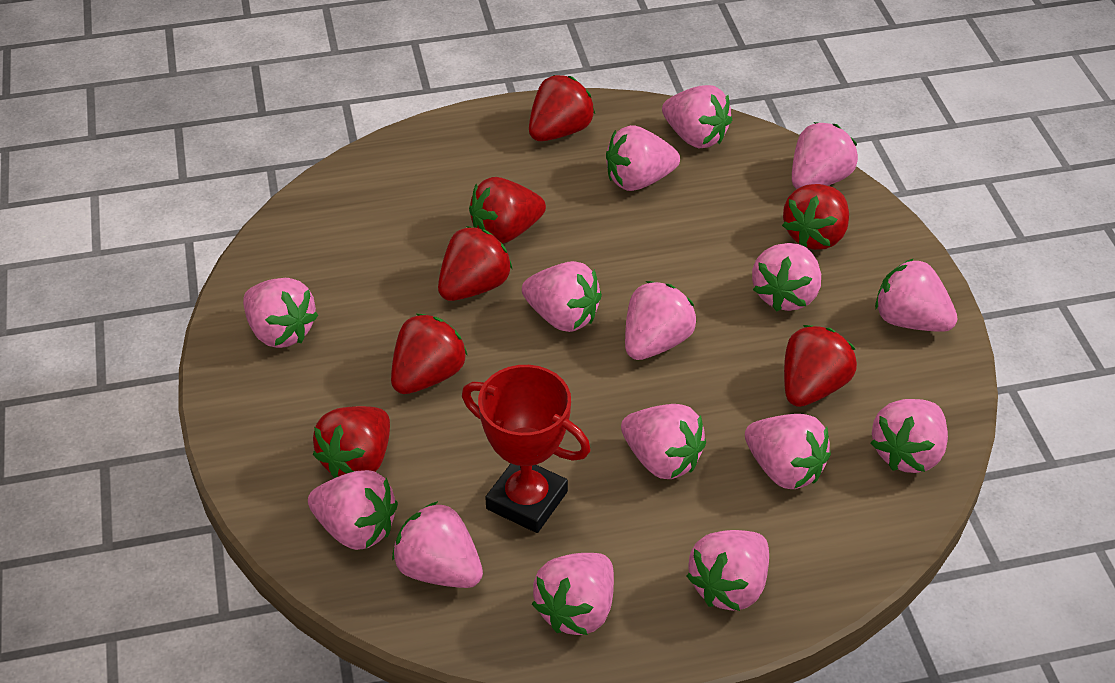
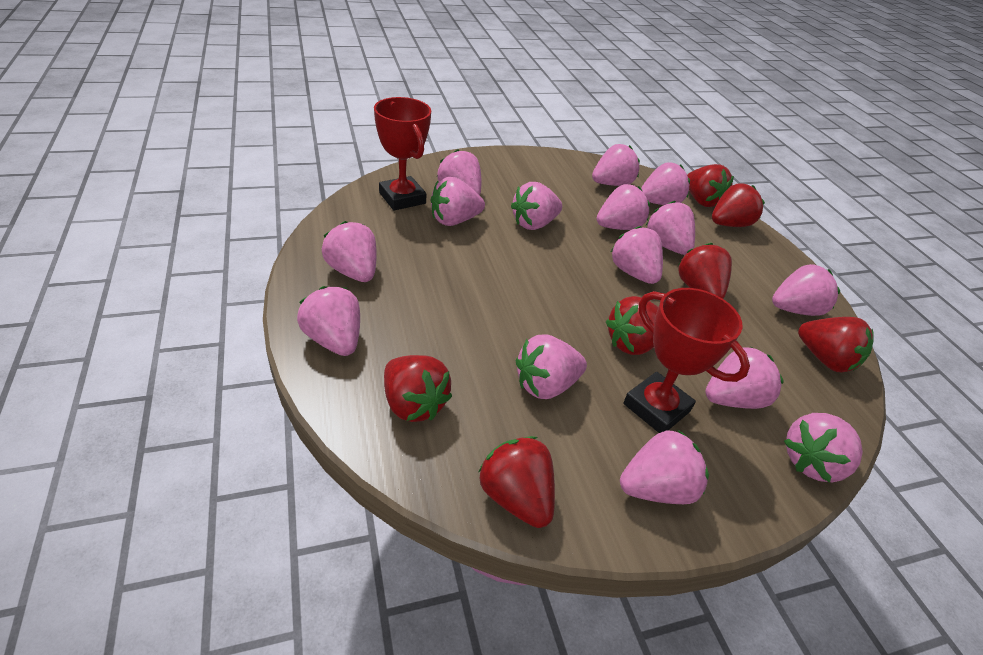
red trophy: 1 -> 2

